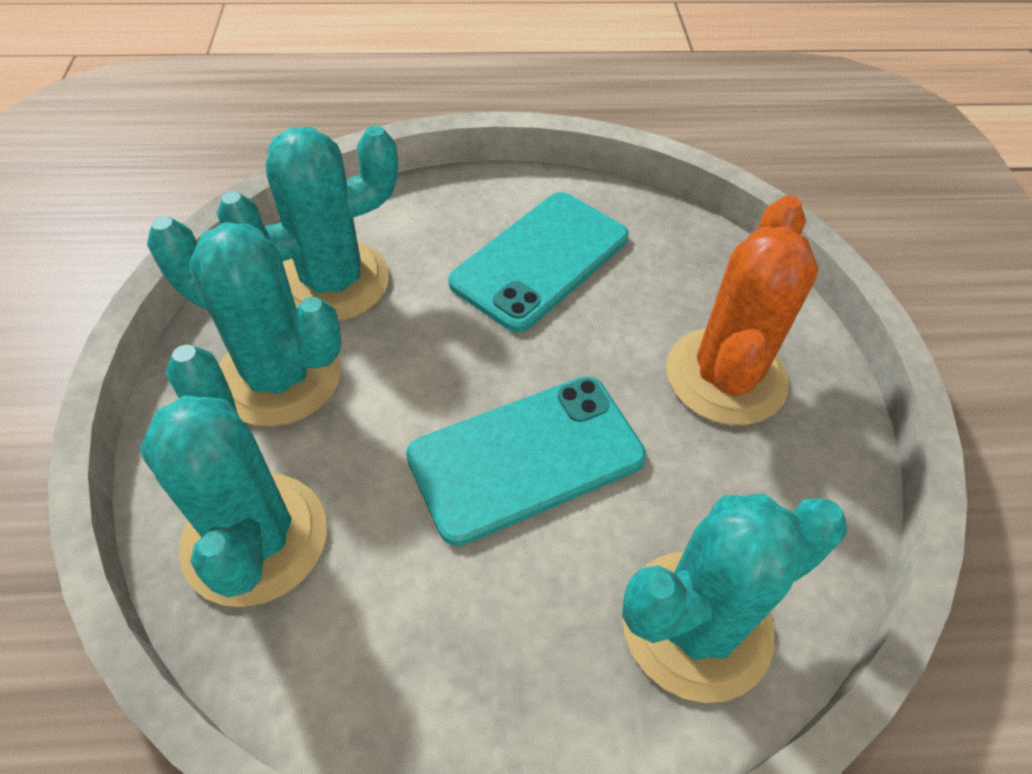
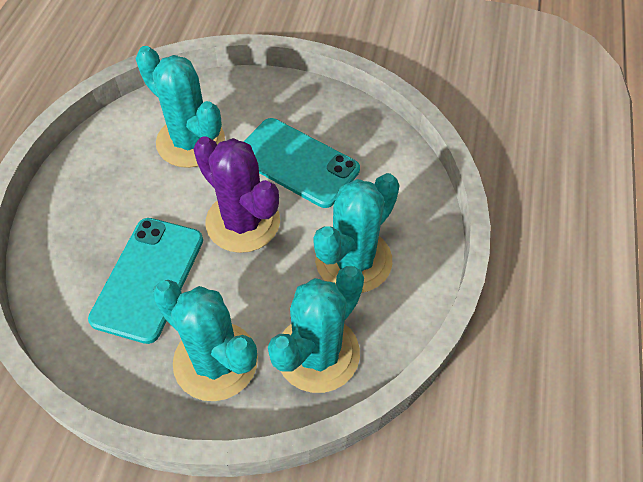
orange cactus: 1 -> 0
purple cactus: 0 -> 1

